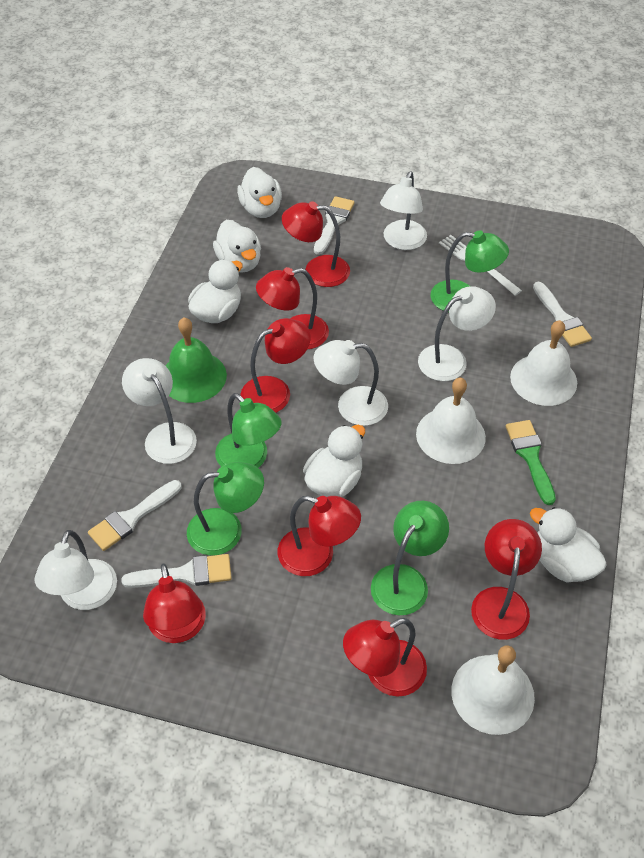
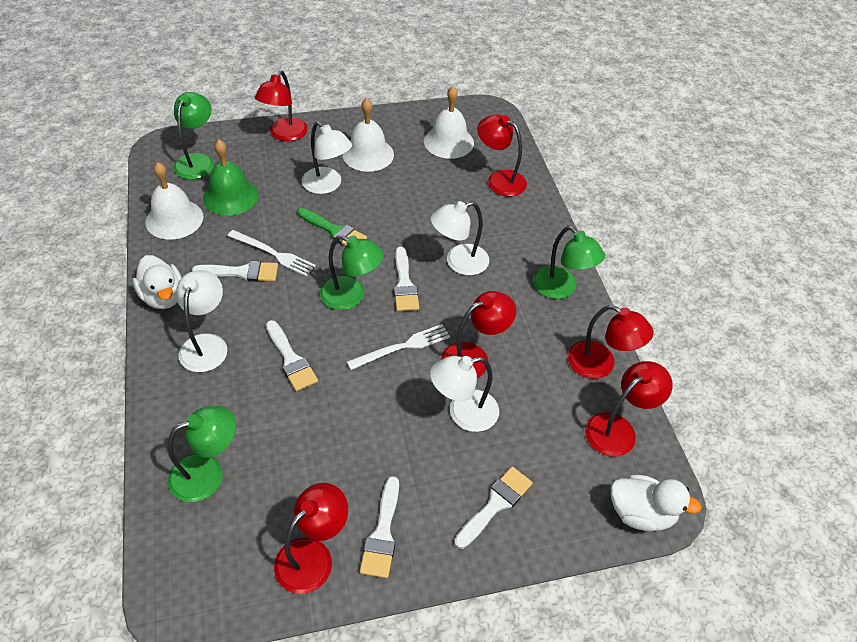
red lamp: 7 -> 6
white brush: 4 -> 5
white duck: 5 -> 2
white fork: 1 -> 2
white lamp: 5 -> 4

